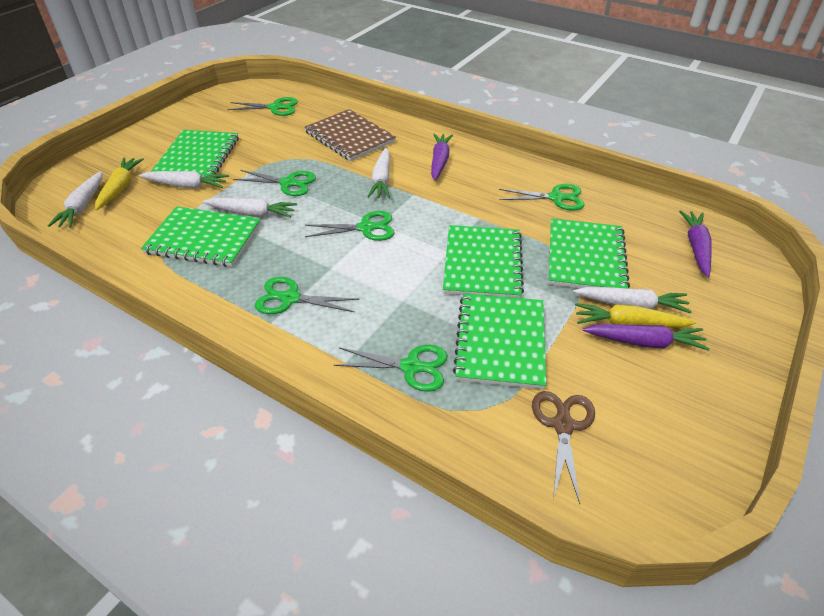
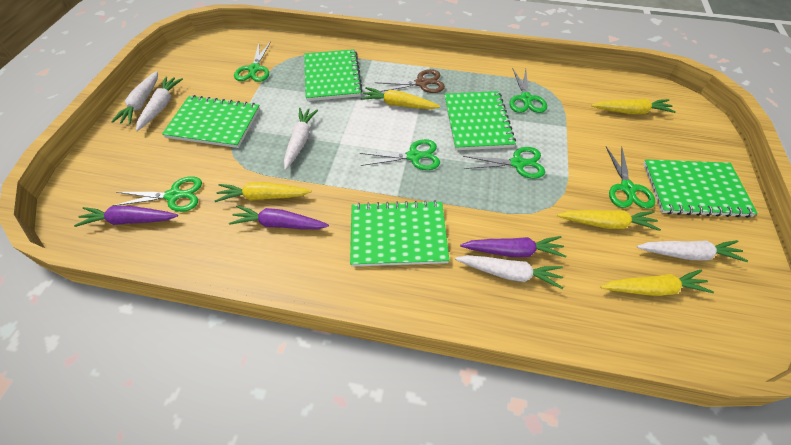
brown notebook: 1 -> 0
yellow carrot: 2 -> 5

